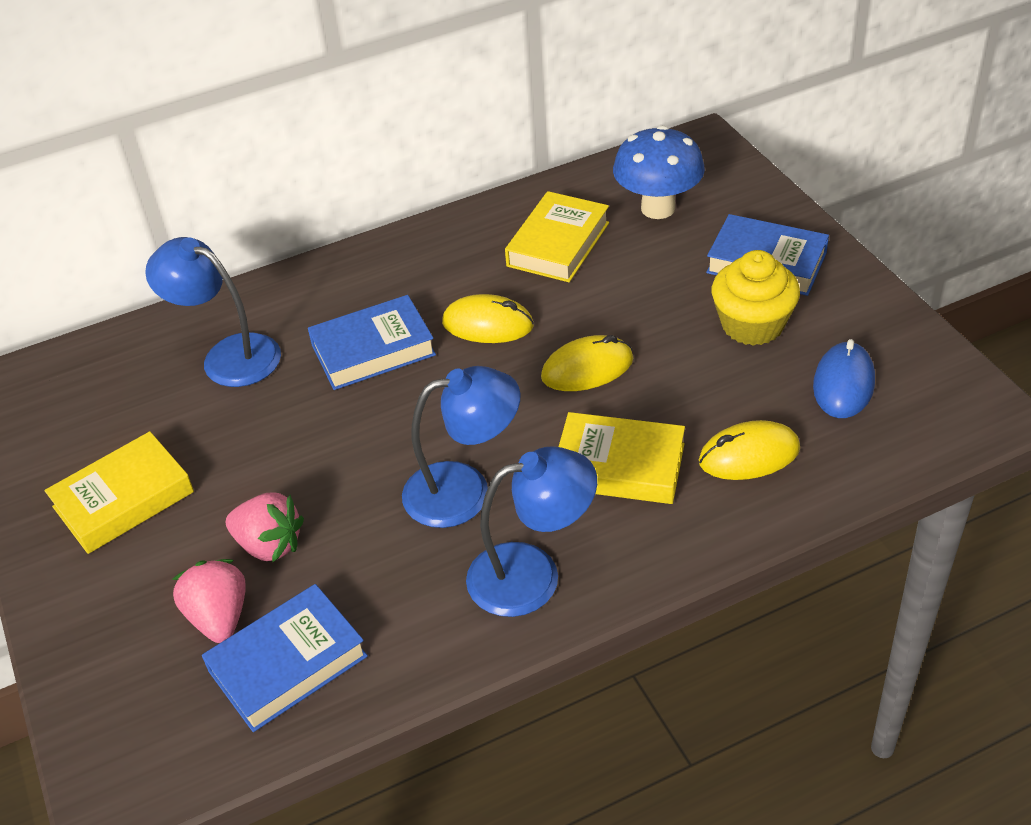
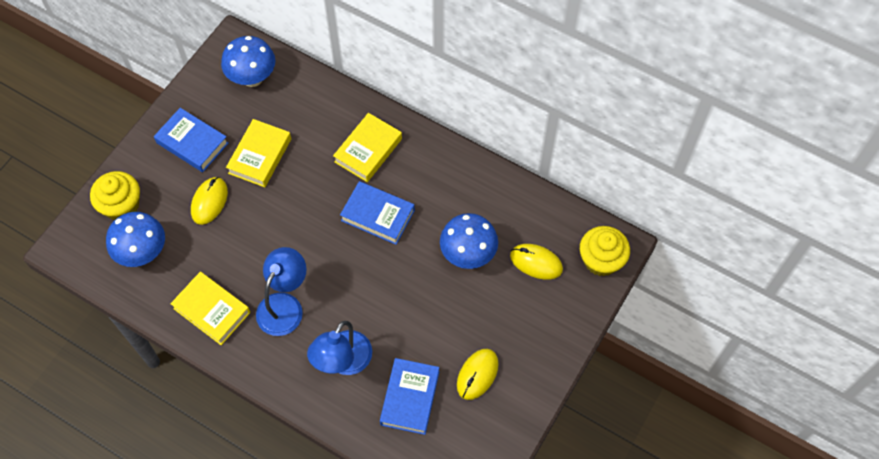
blue lamp: 3 -> 2
blue mouse: 1 -> 0
blue mushroom: 1 -> 3
pink strawberry: 2 -> 0
yellow cupcake: 1 -> 2

